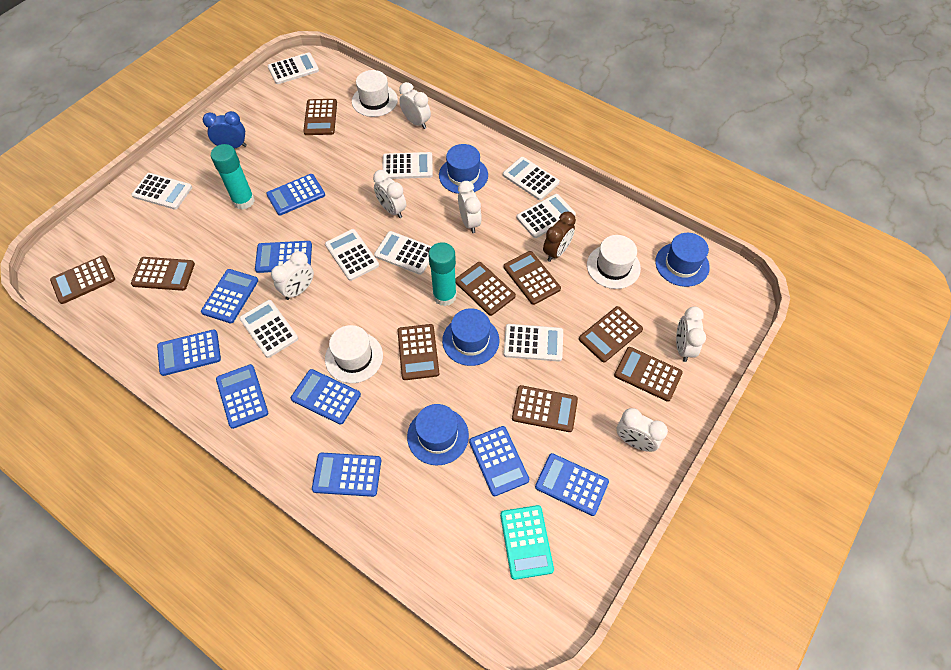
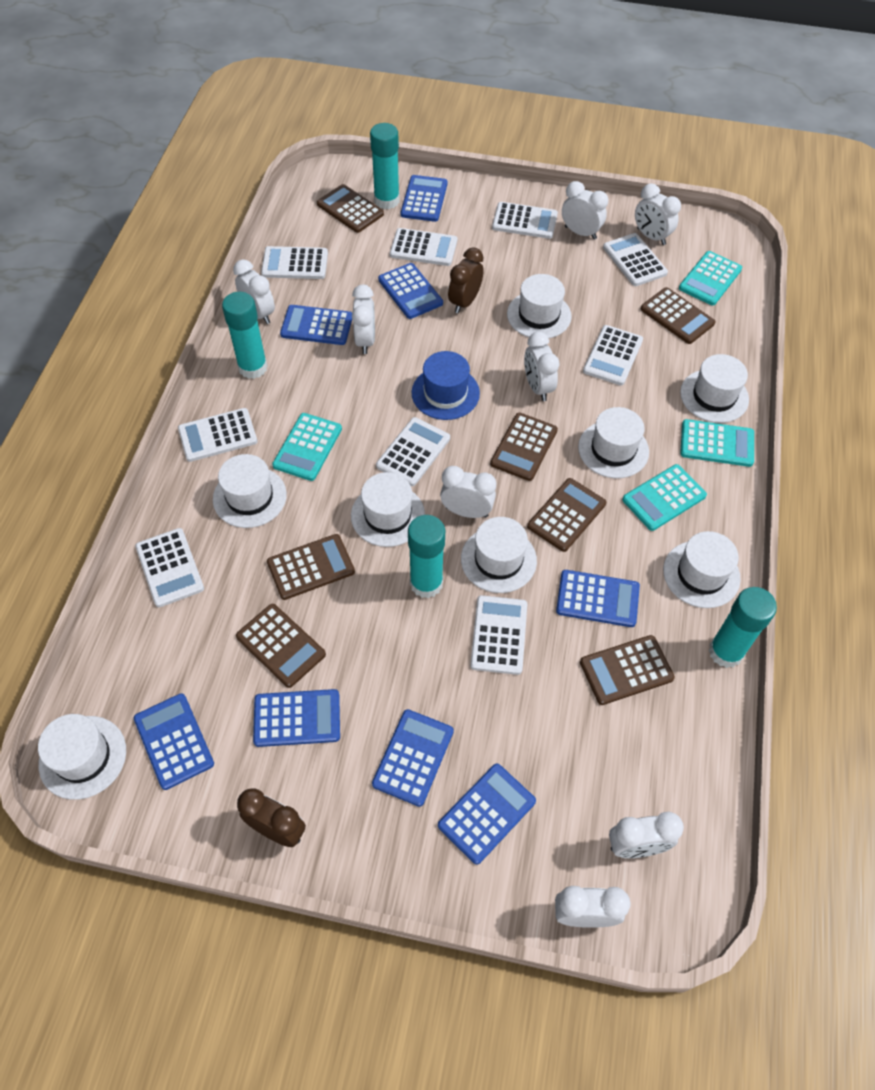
blue calculator: 9 -> 8
blue clock: 1 -> 0
blue hat: 4 -> 1
brown calculator: 9 -> 7
brown clock: 1 -> 2
turquoise calculator: 1 -> 4
turquoise glue stick: 2 -> 4
white clock: 6 -> 8
white hat: 3 -> 8

